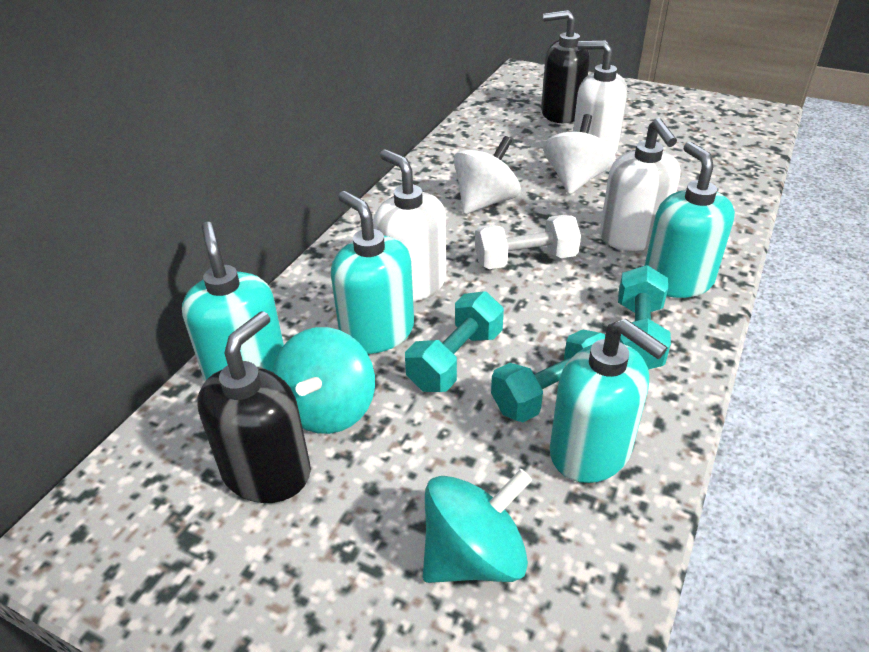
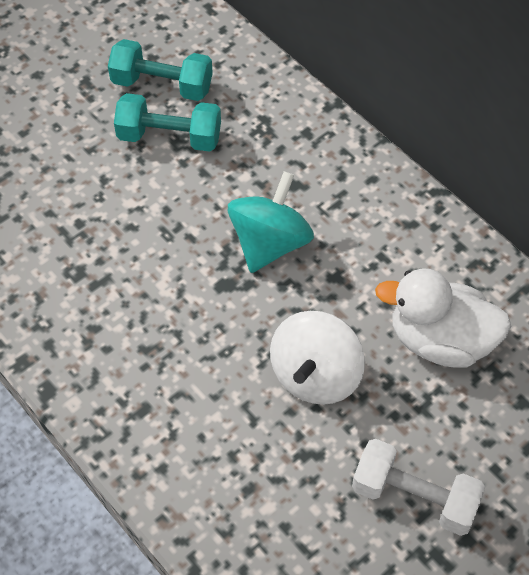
black soap dispenser: 2 -> 0
turquoise dumbbell: 3 -> 2
turquoise soap dispenser: 4 -> 0
turquoise spinning top: 2 -> 1
white duck: 0 -> 1
white soap dispenser: 3 -> 0
white spinning top: 2 -> 1

